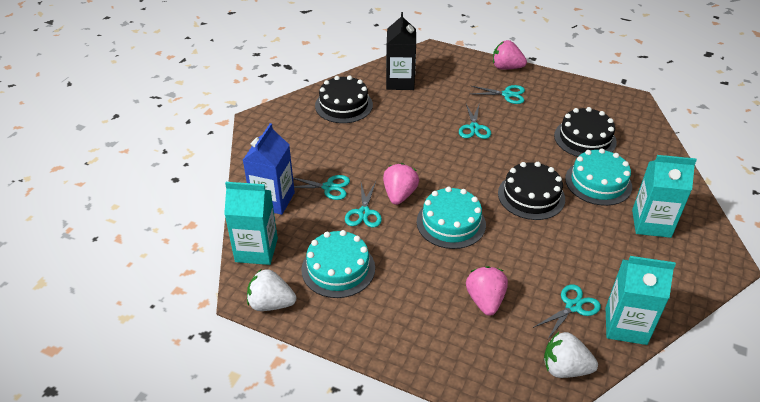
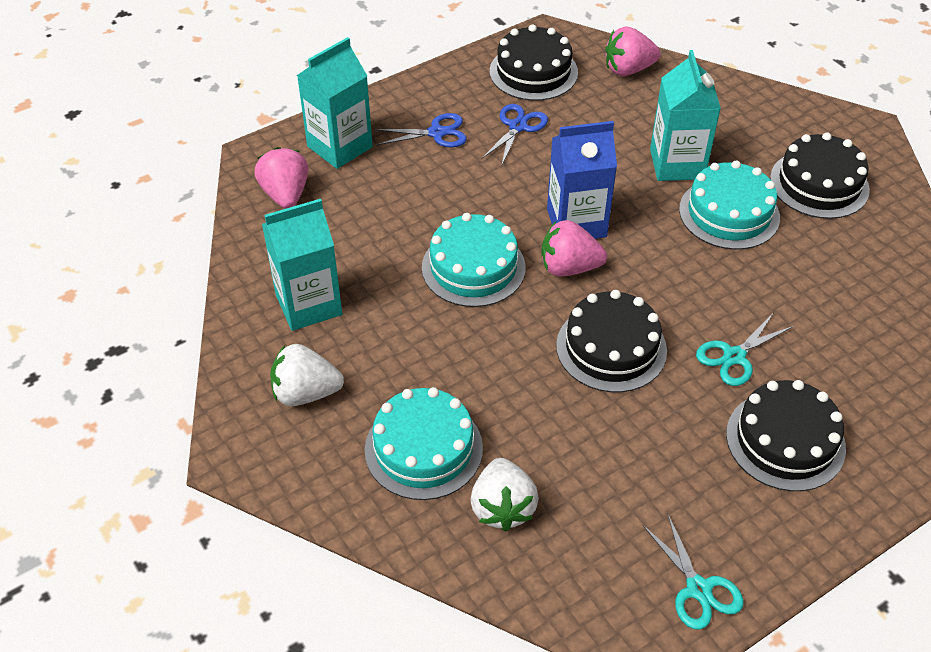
black cake: 3 -> 4
black carton: 1 -> 0
blue scissors: 0 -> 2
turquoise scissors: 5 -> 2

